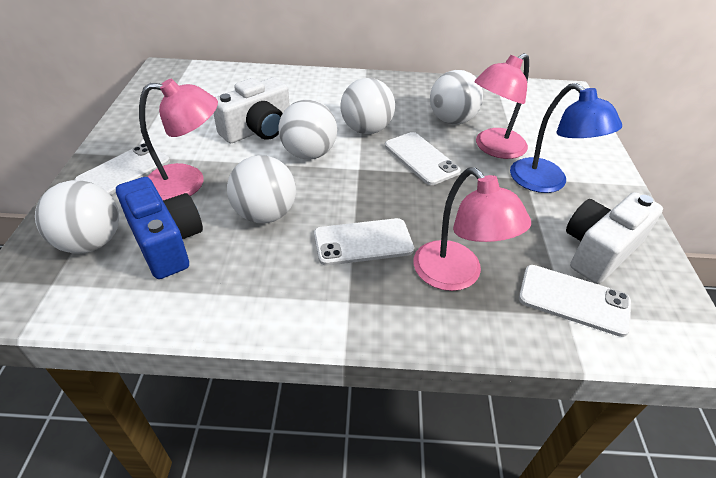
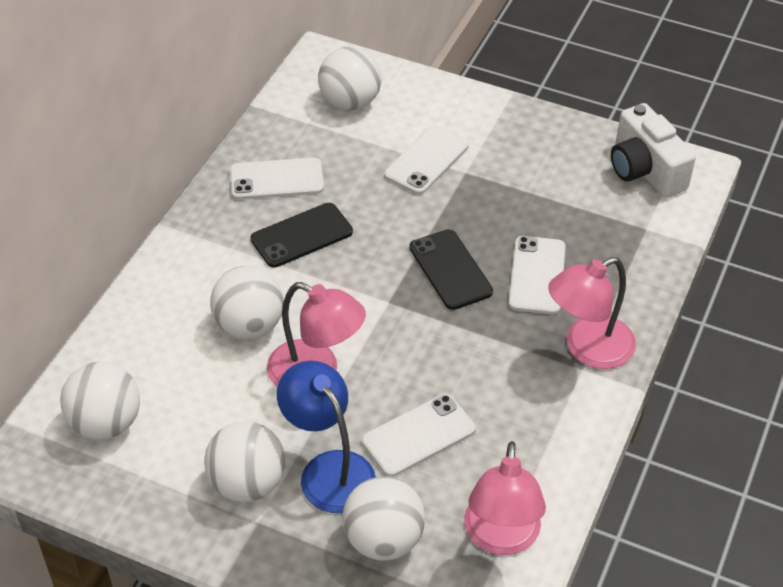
black phone: 0 -> 2
blue camera: 1 -> 0
white camera: 2 -> 1

